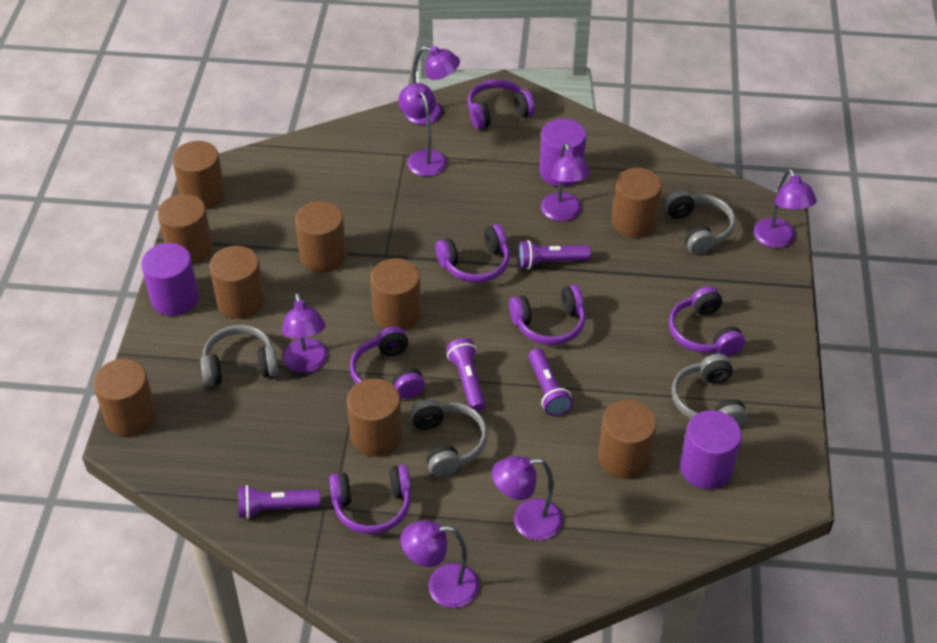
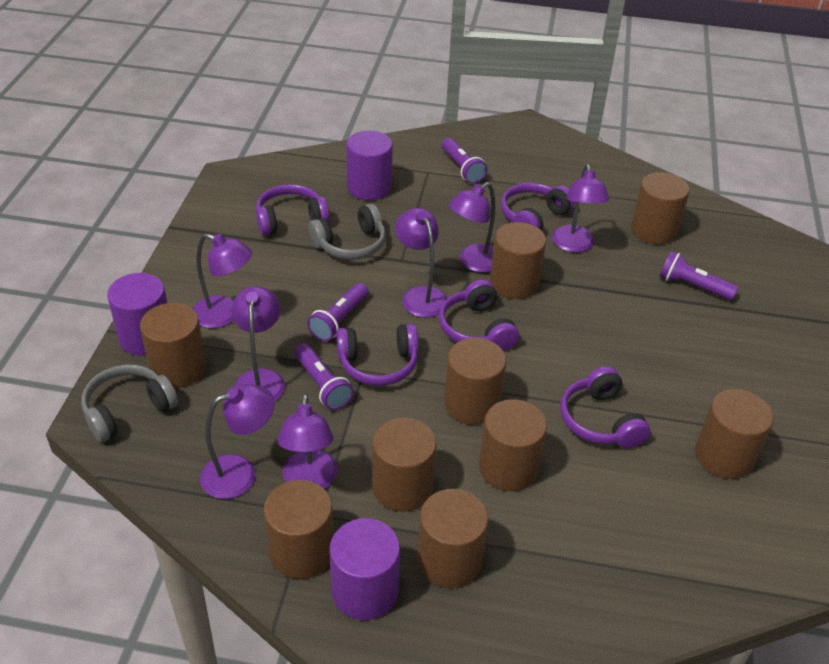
grey headphones: 4 -> 2
purple headphones: 6 -> 5

